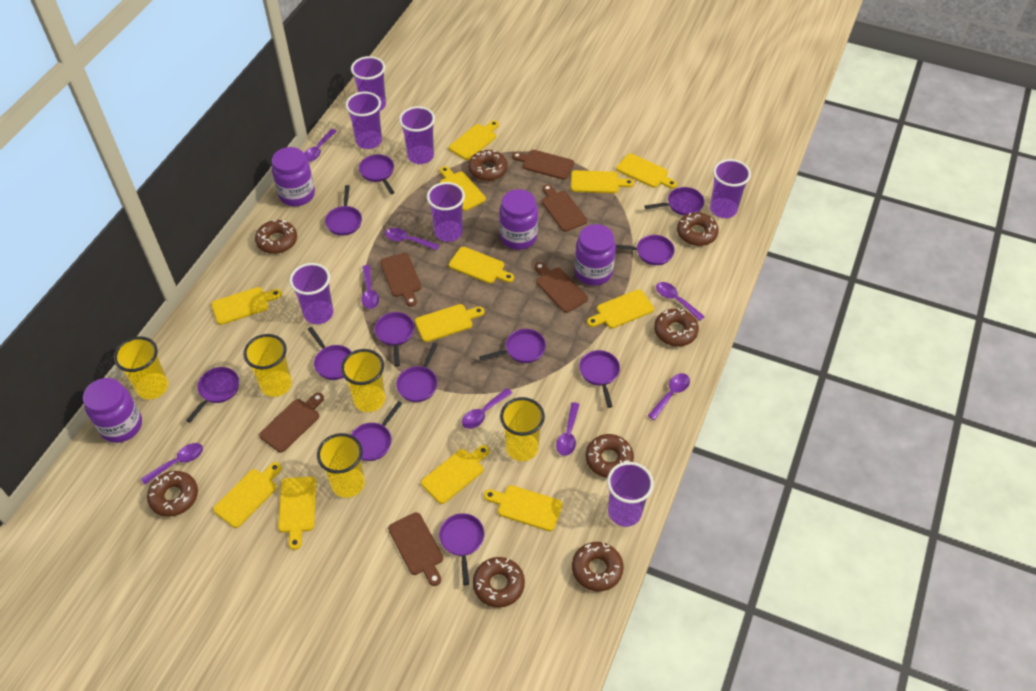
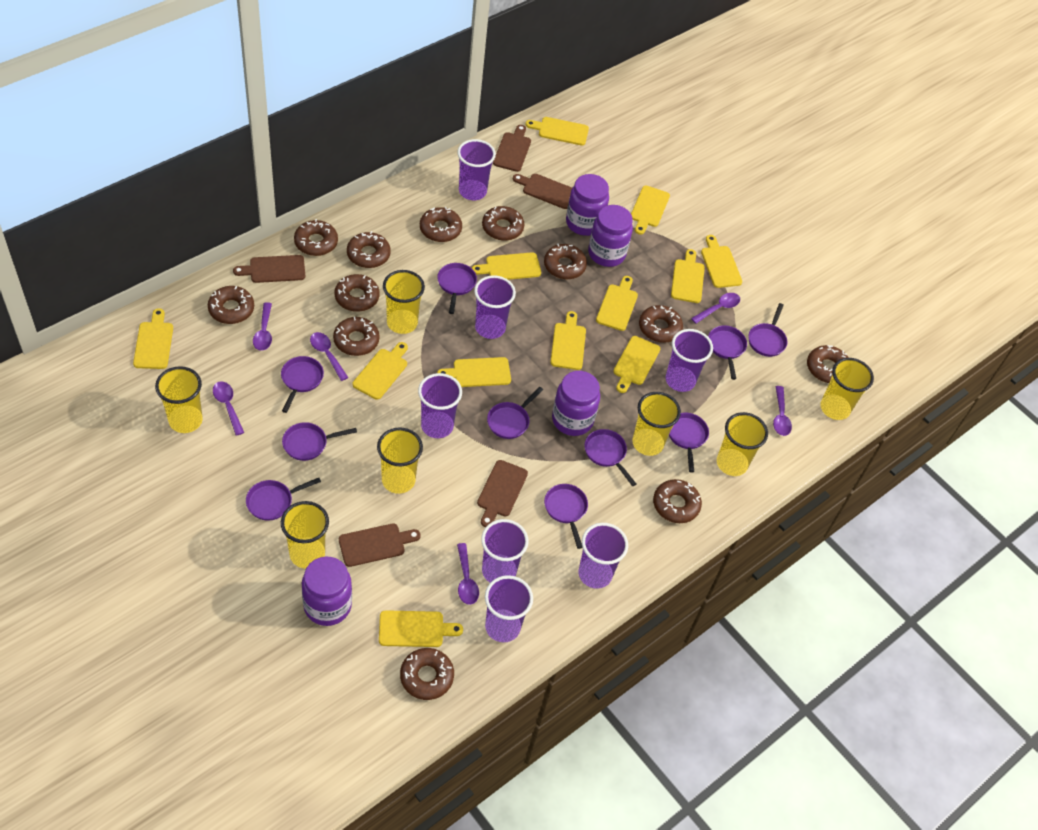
brown cutting board: 6 -> 5
brown donut: 8 -> 12
purple pan: 12 -> 10
purple spoon: 8 -> 6
yellow cup: 5 -> 7

